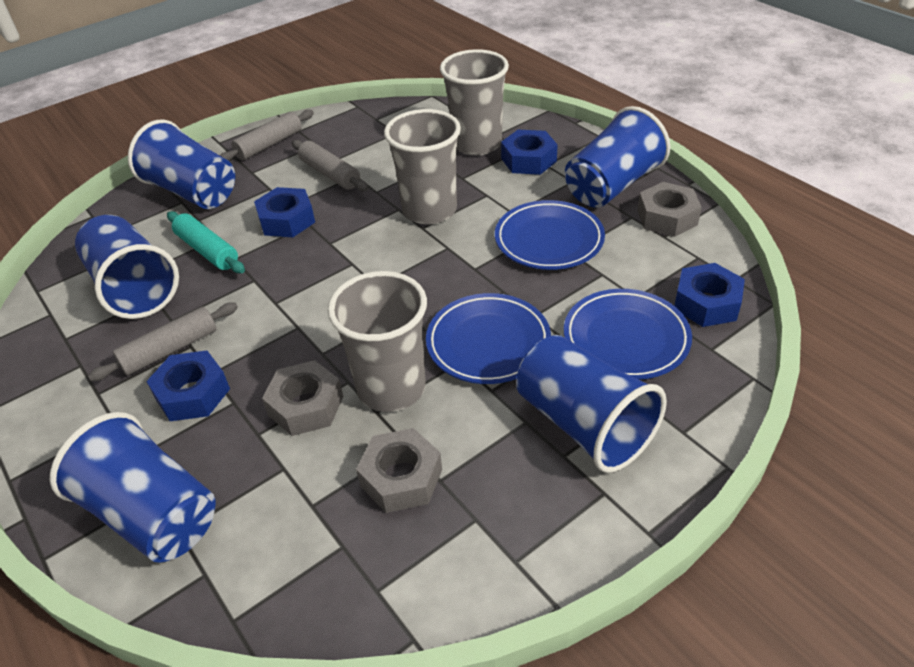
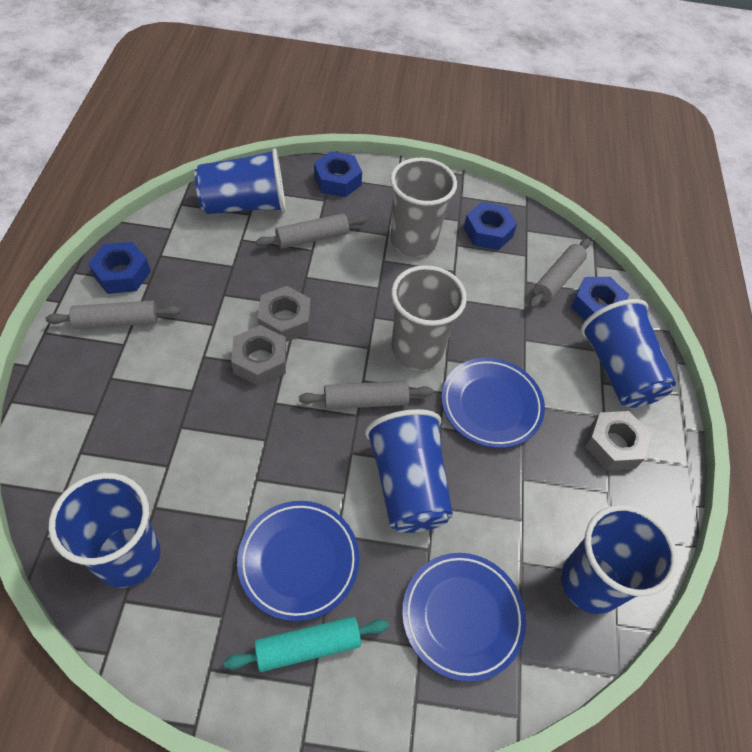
grey cup: 3 -> 2
grey rolling pin: 3 -> 4

